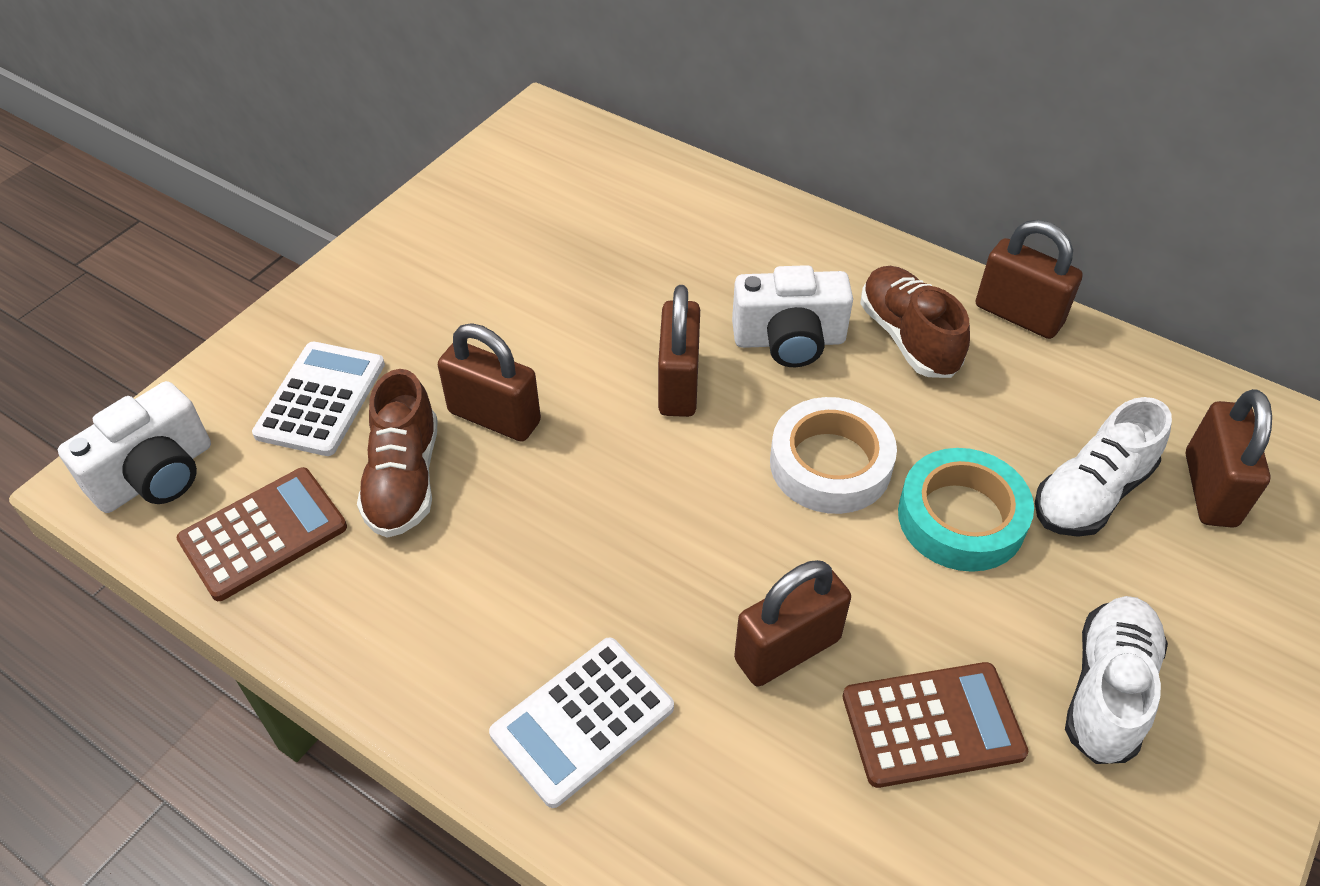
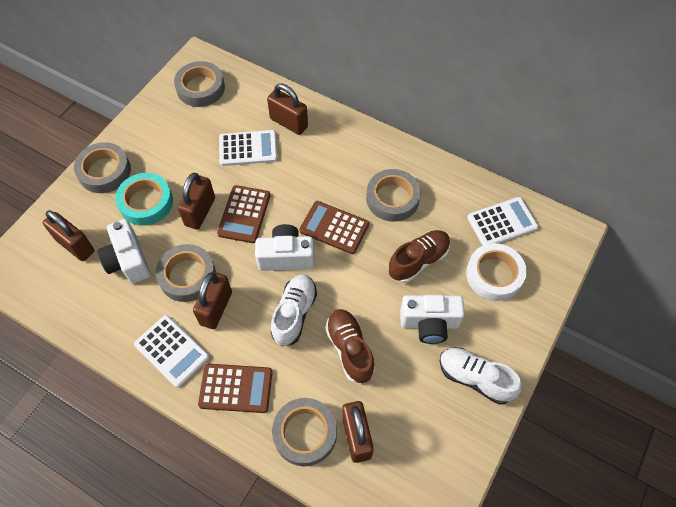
brown calculator: 2 -> 3
grey tape: 0 -> 5
white calculator: 2 -> 3
white camera: 2 -> 3

